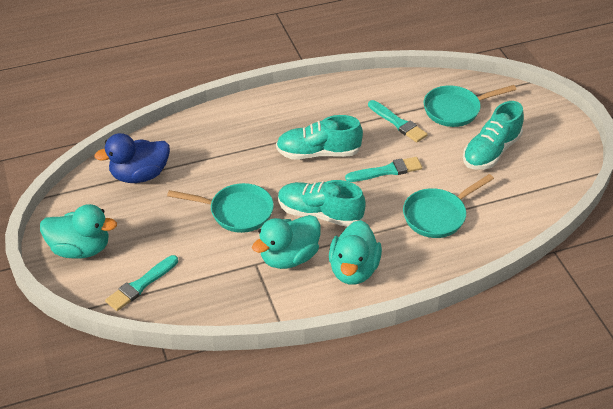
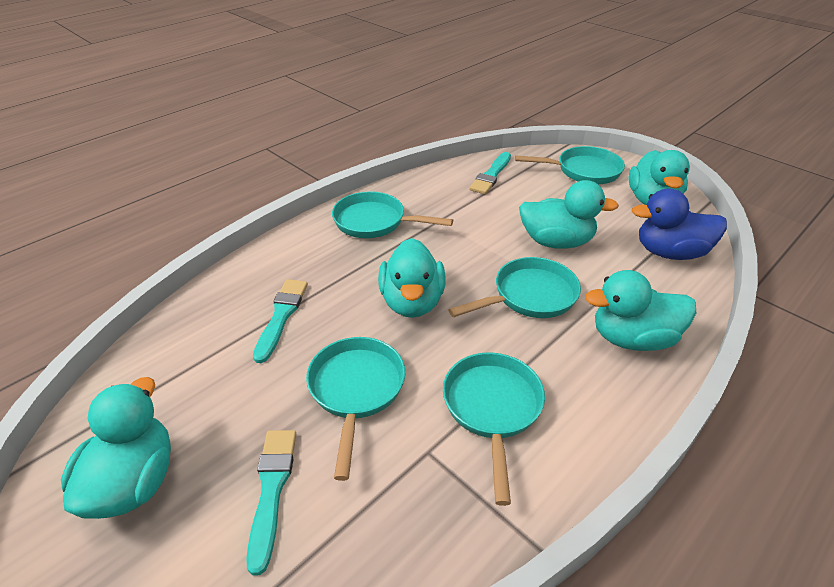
turquoise duck: 3 -> 5
turquoise pan: 3 -> 5
turquoise shoe: 3 -> 0

